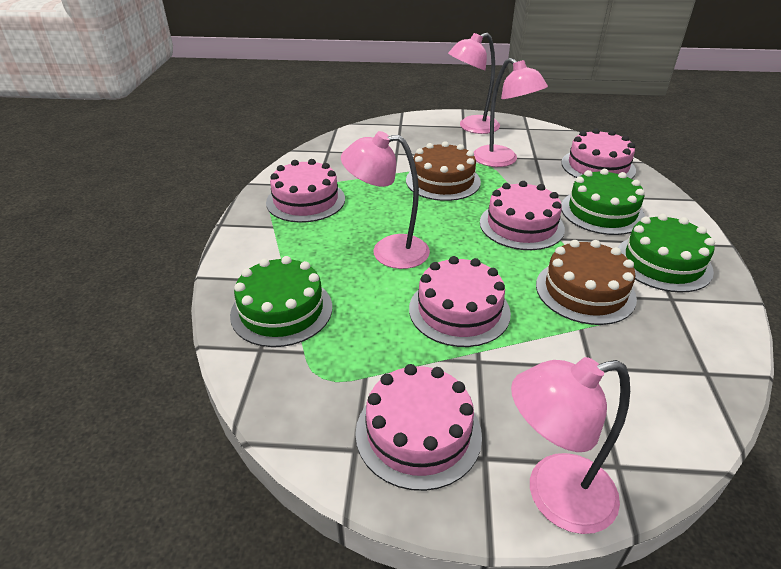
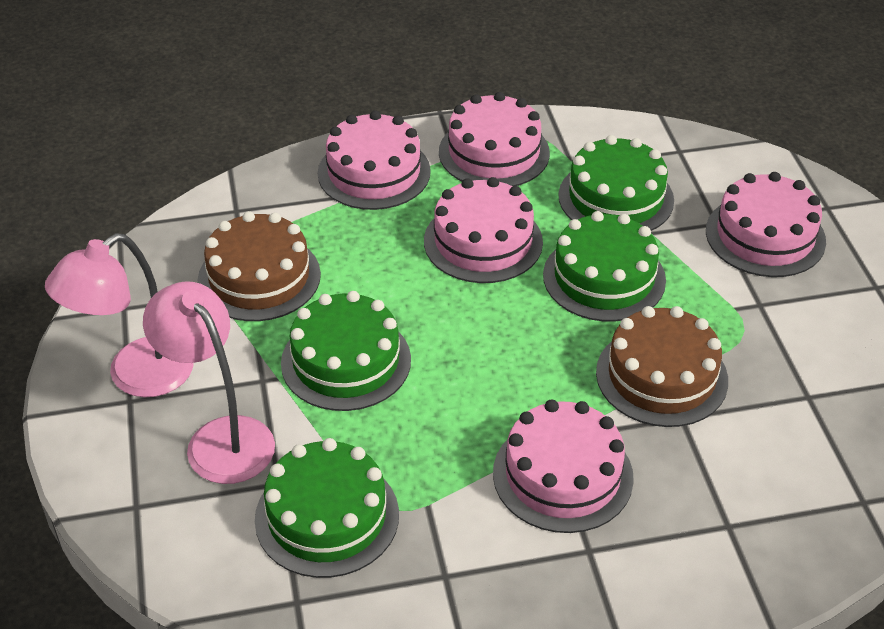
green cake: 3 -> 4
pink lamp: 4 -> 2

